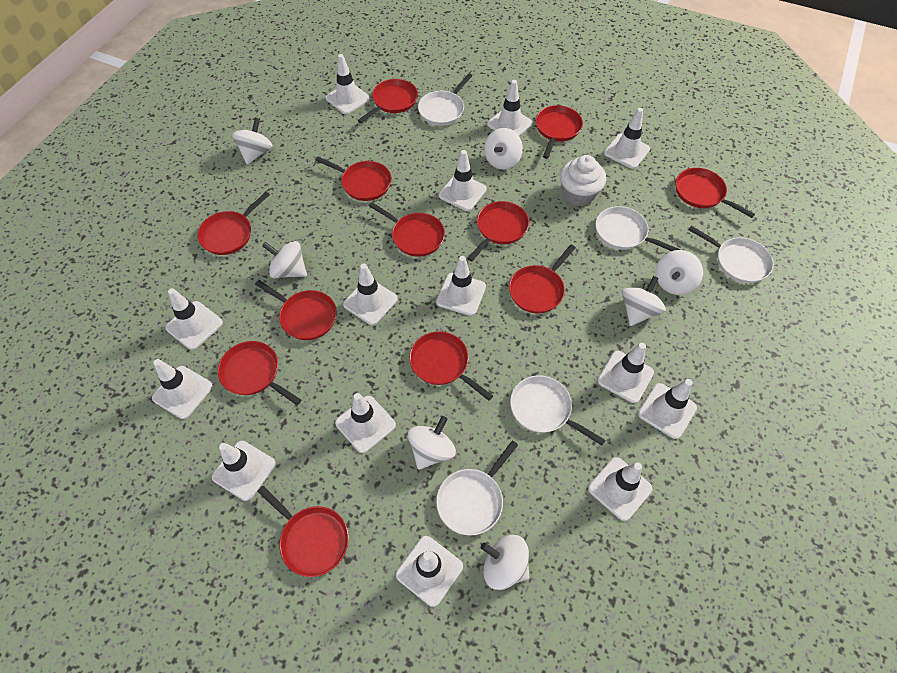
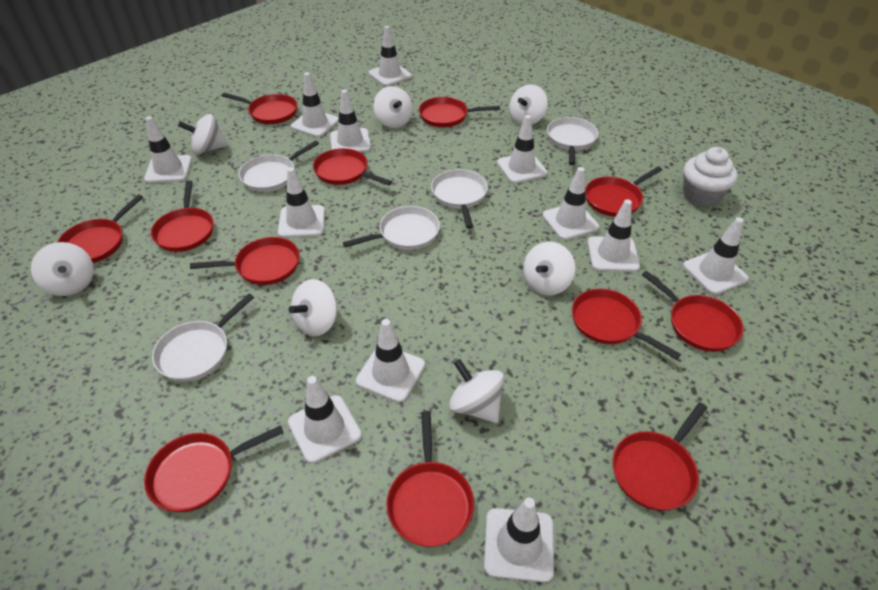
white traffic cone: 14 -> 12

